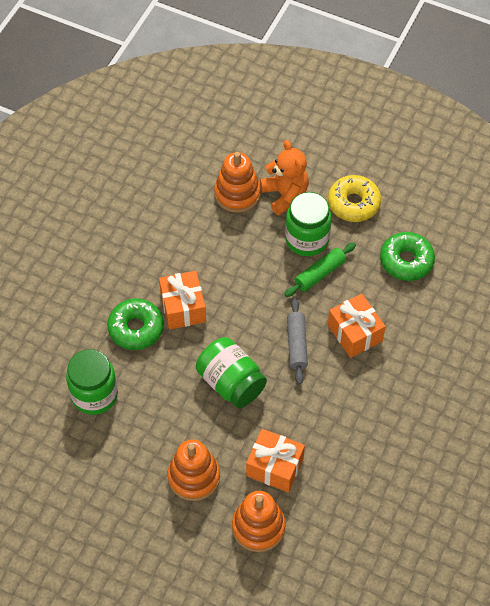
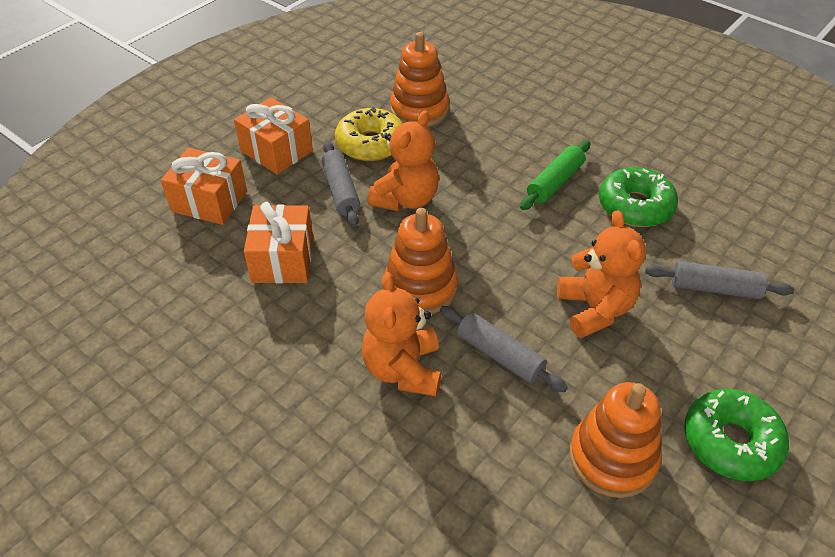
green jar: 3 -> 0
grey rolling pin: 1 -> 3
orange teddy bear: 1 -> 3

